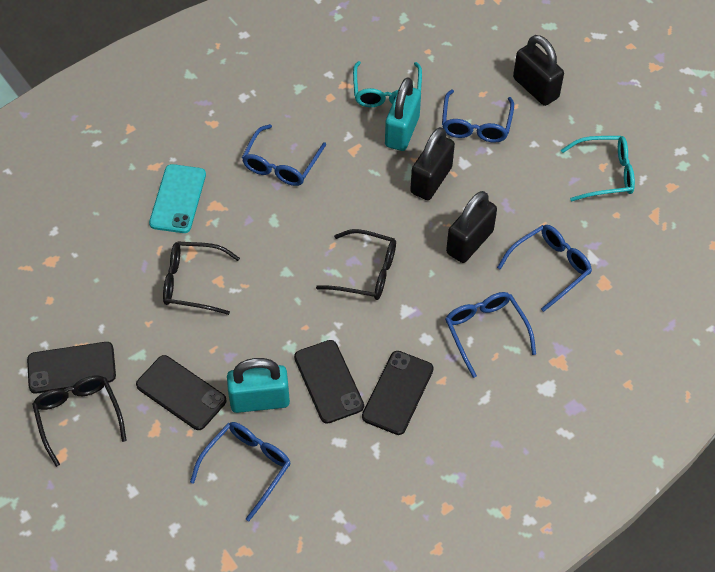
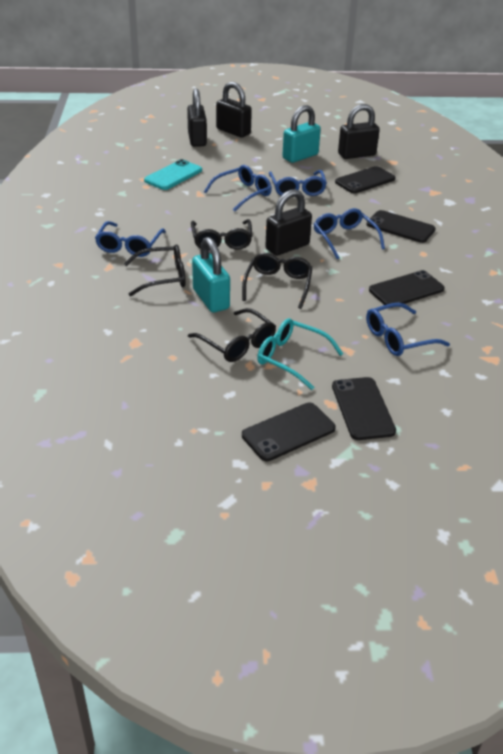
black glasses: 3 -> 4
black padlock: 3 -> 4
black phone: 4 -> 5
turquoise glasses: 2 -> 1

